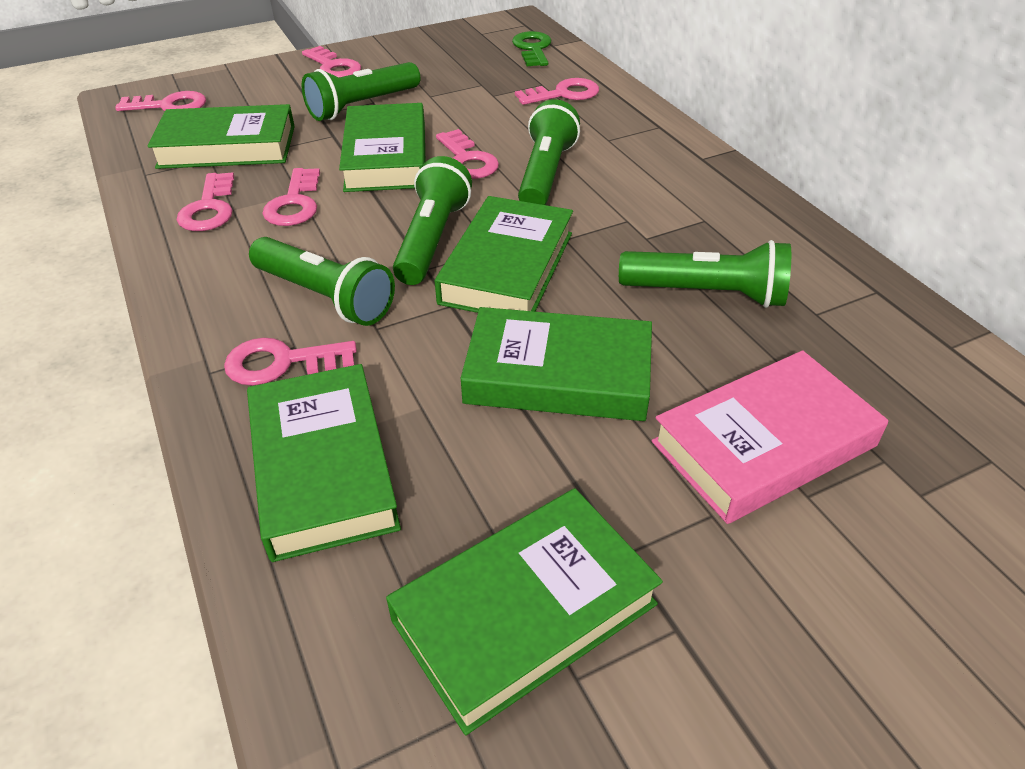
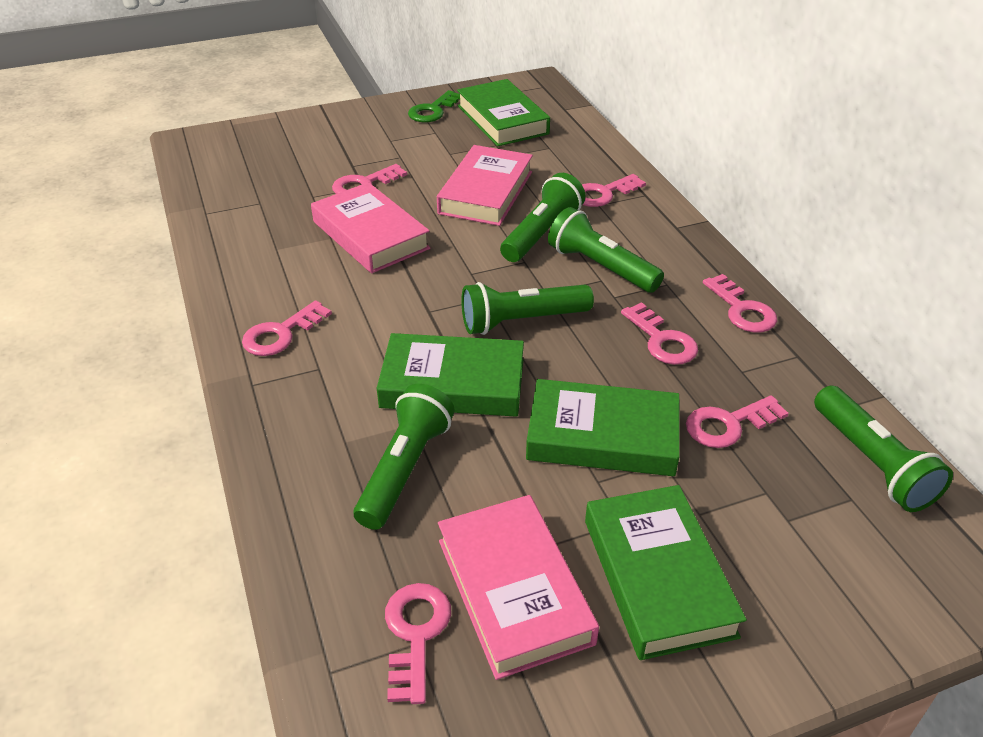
green book: 6 -> 4
pink book: 1 -> 3

